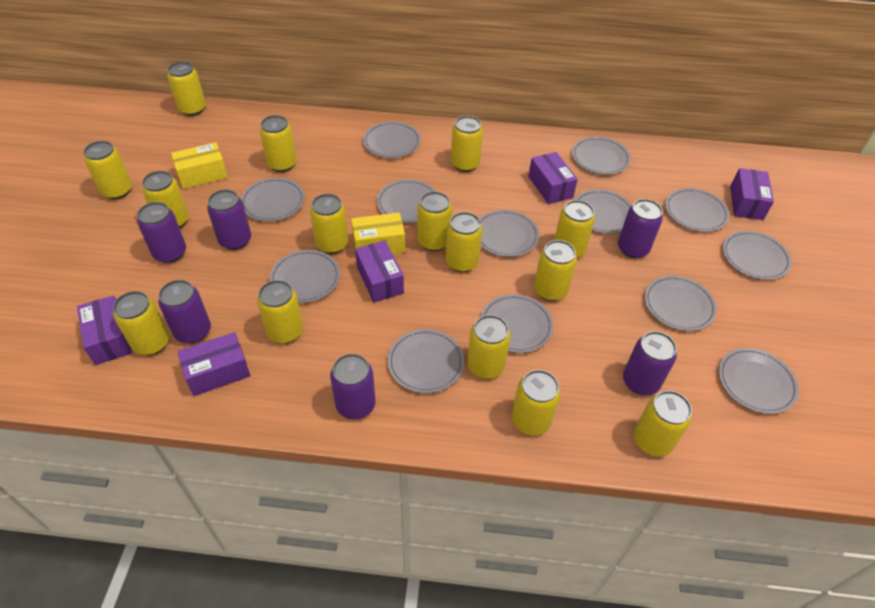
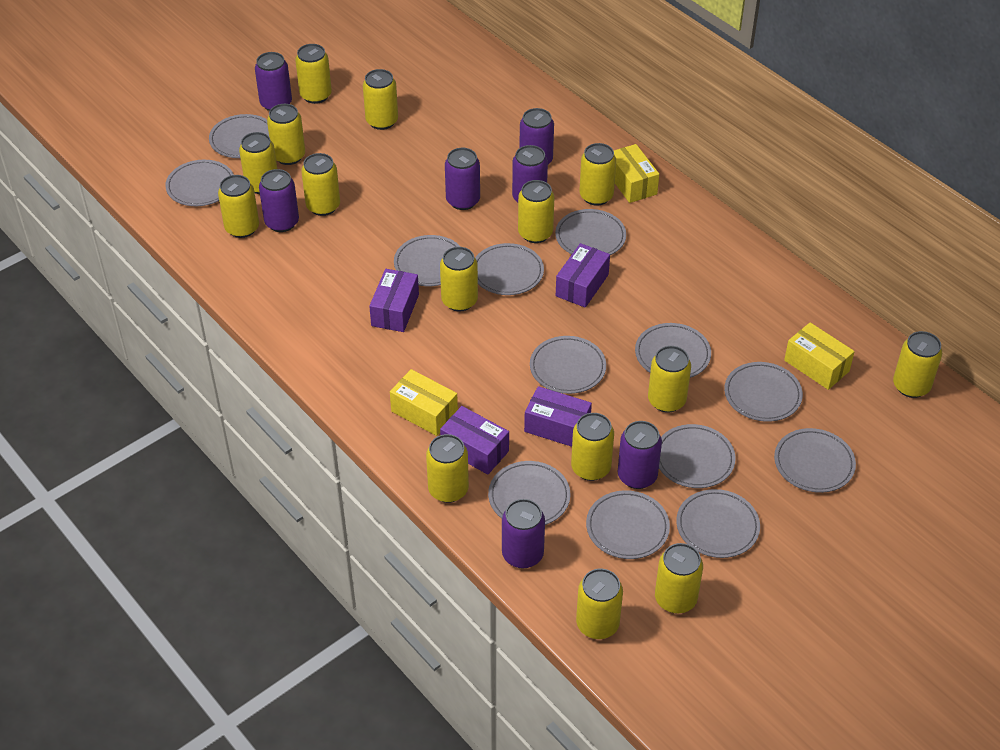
purple box: 5 -> 4
purple can: 6 -> 7
yellow box: 2 -> 3

